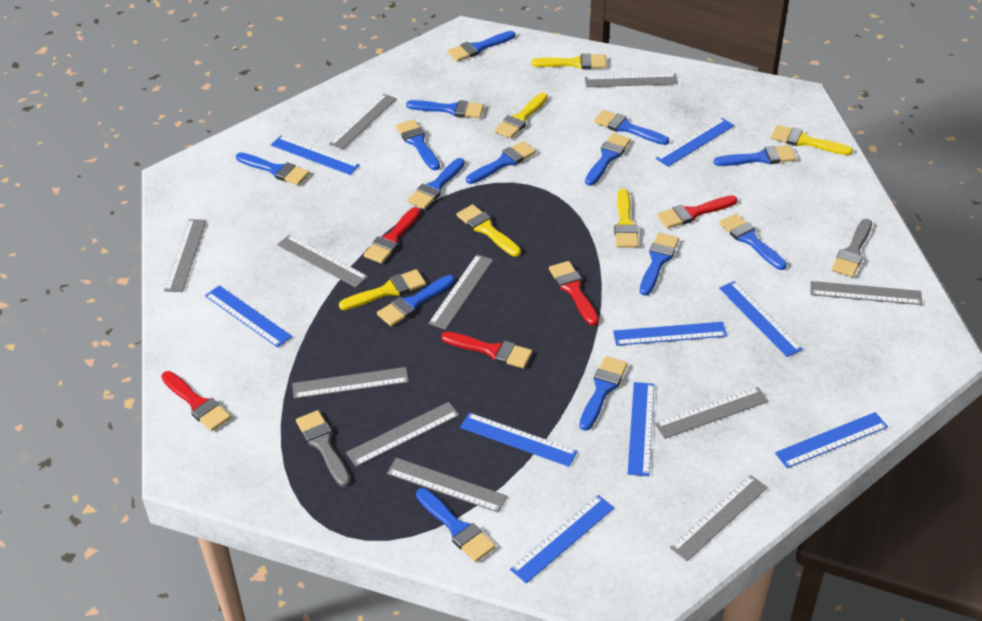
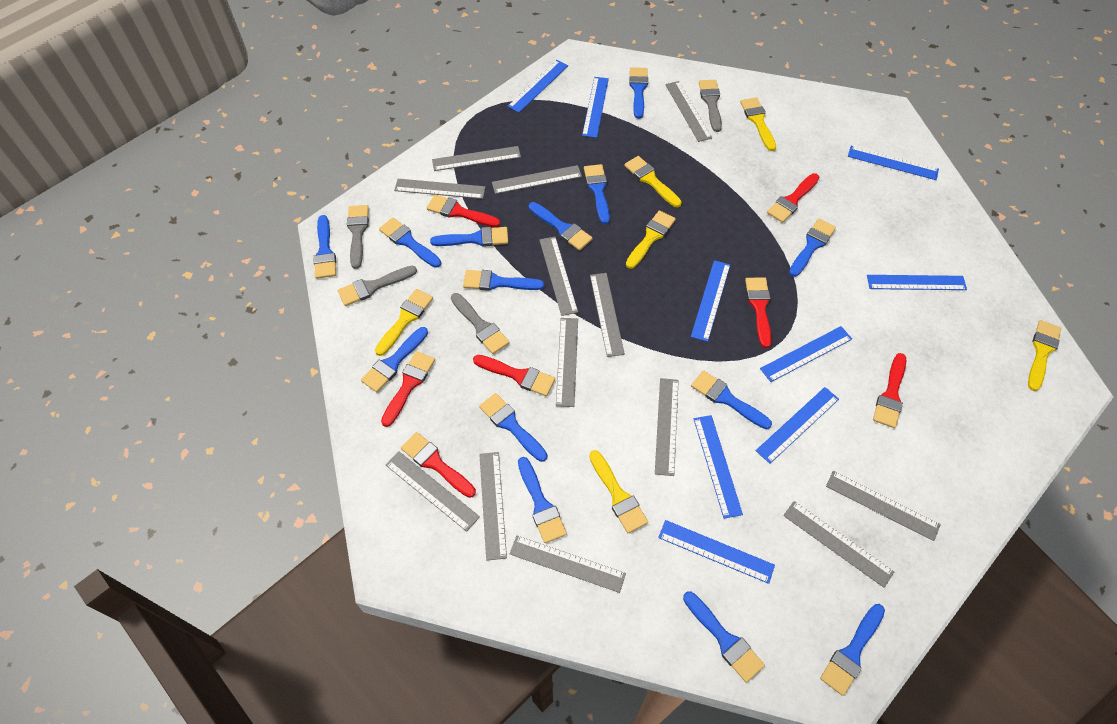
grey brush: 2 -> 4
grey ruler: 11 -> 13
red brush: 5 -> 7

